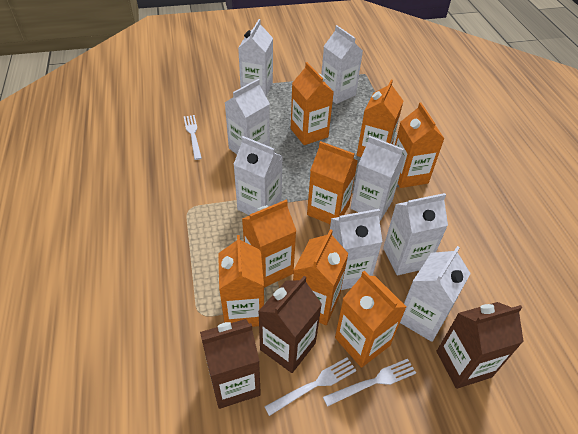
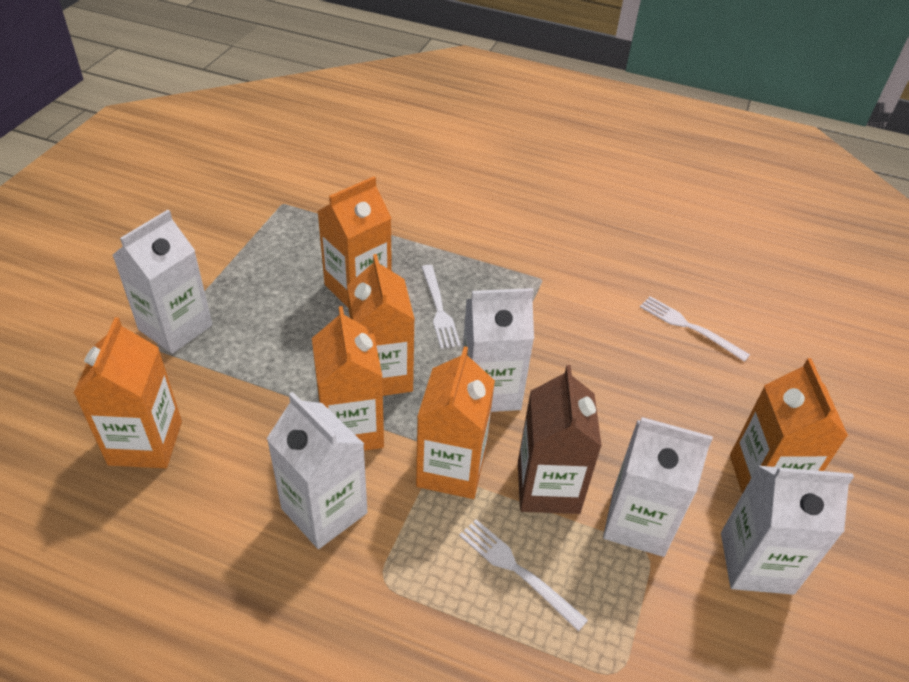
brown carton: 3 -> 1
orange carton: 8 -> 6
white carton: 8 -> 5

